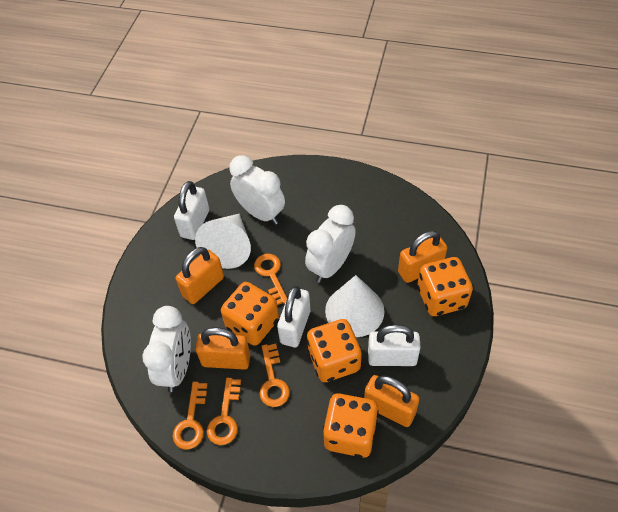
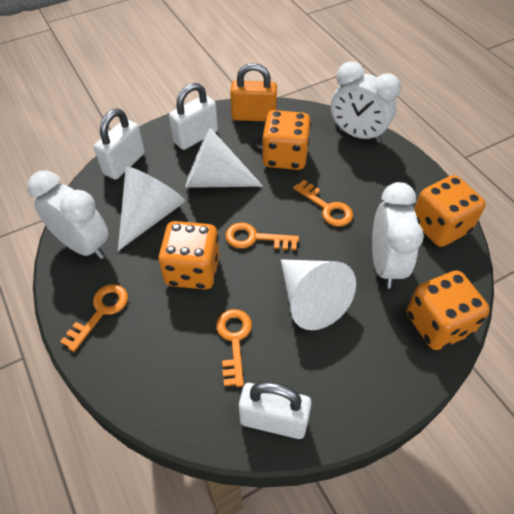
orange padlock: 4 -> 1
white cone: 2 -> 3

